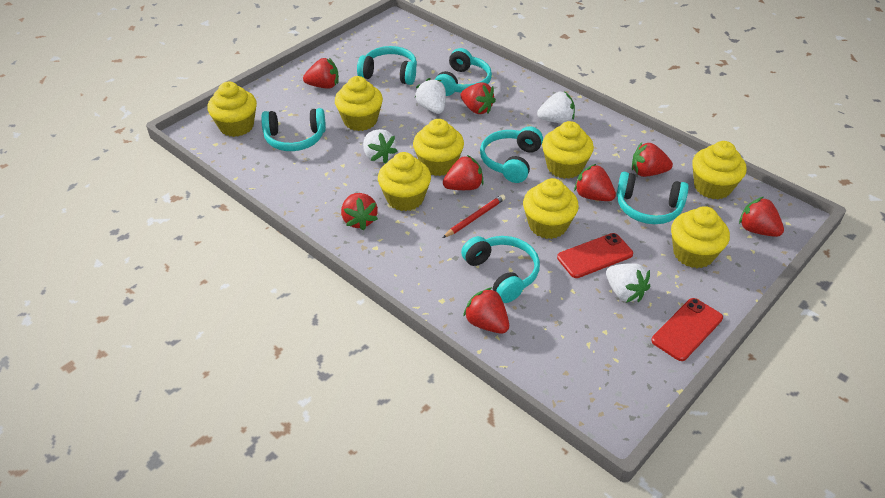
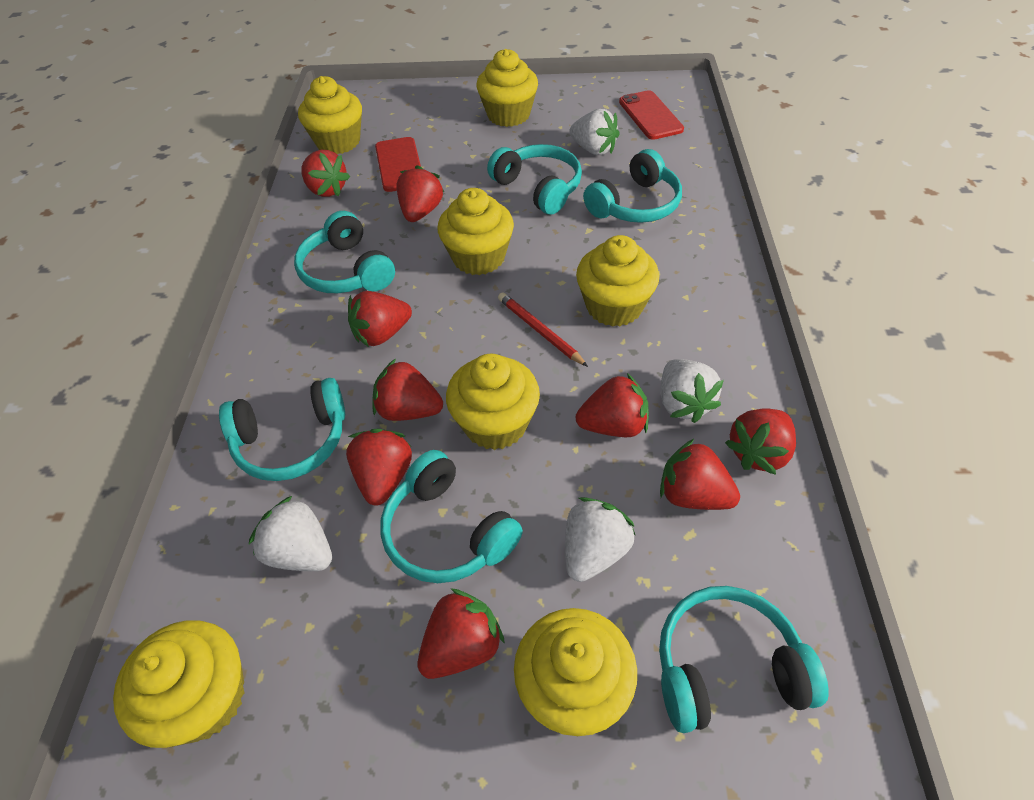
red strawberry: 8 -> 9
yellow cupcake: 8 -> 7

